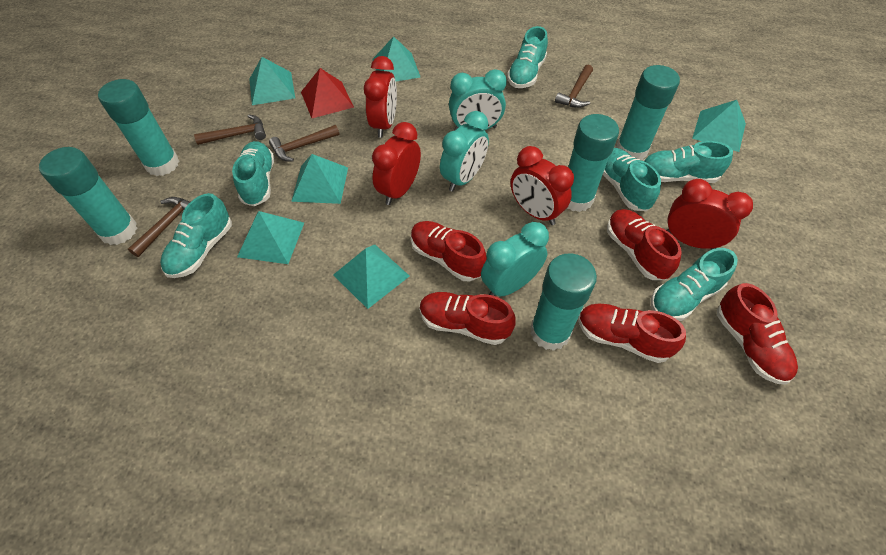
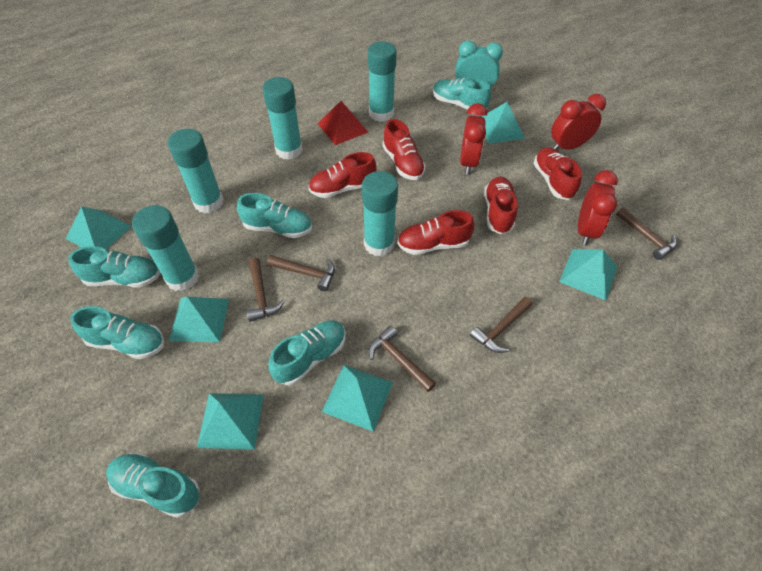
brown hammer: 4 -> 5
red clock: 4 -> 3
turquoise clock: 3 -> 1

